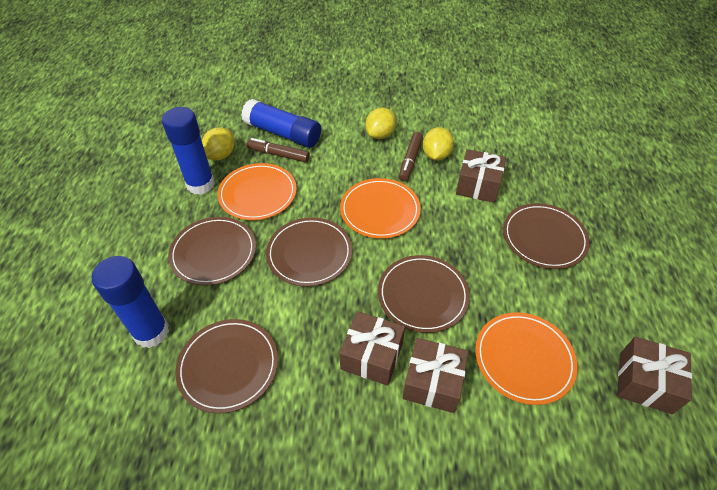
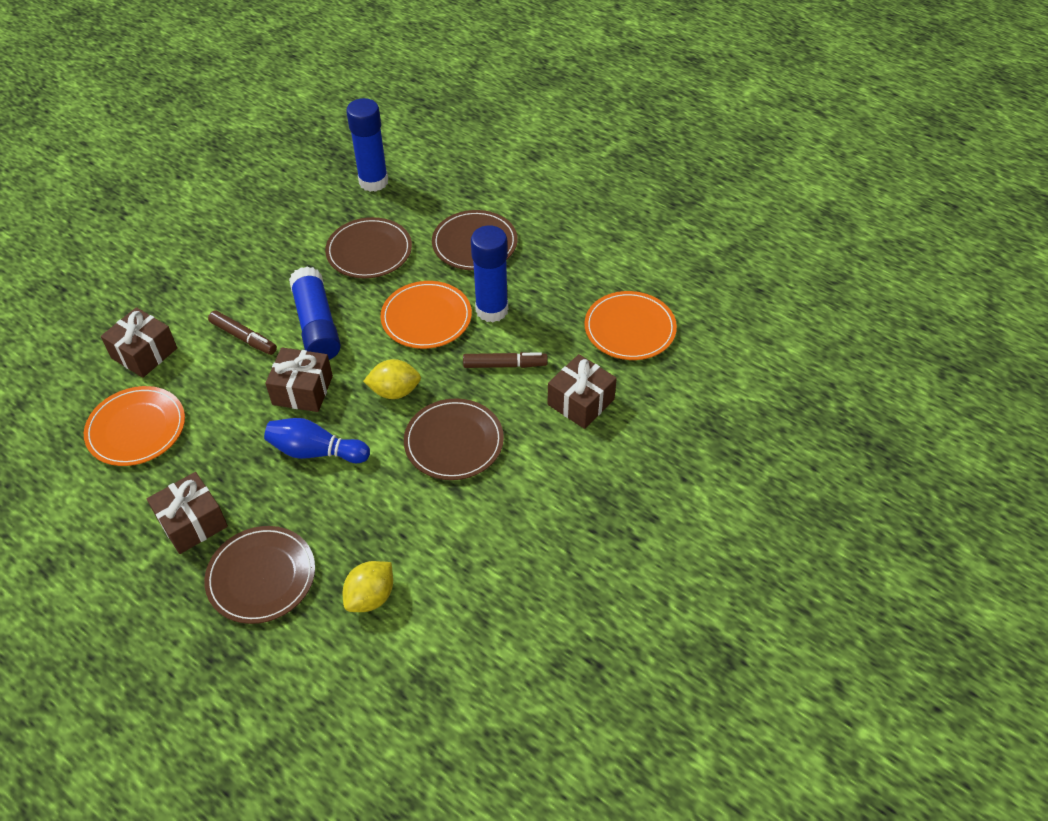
blue bowling pin: 0 -> 1
brown plate: 5 -> 4
yellow lemon: 3 -> 2

